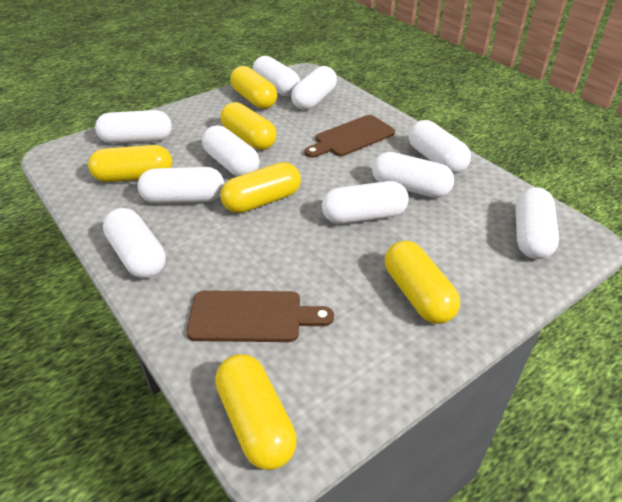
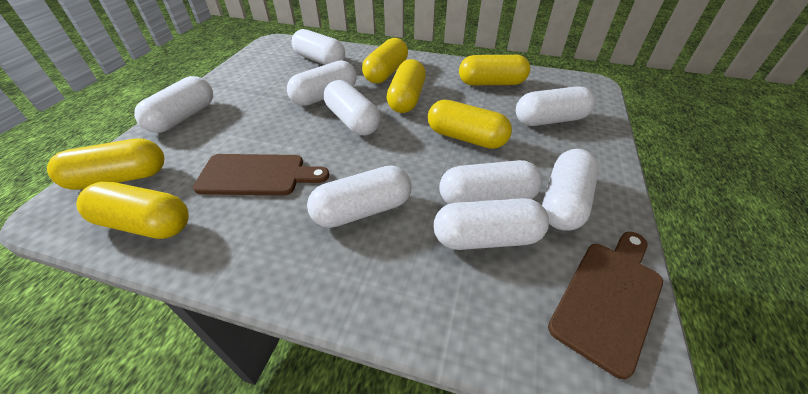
white capsule: 10 -> 9

